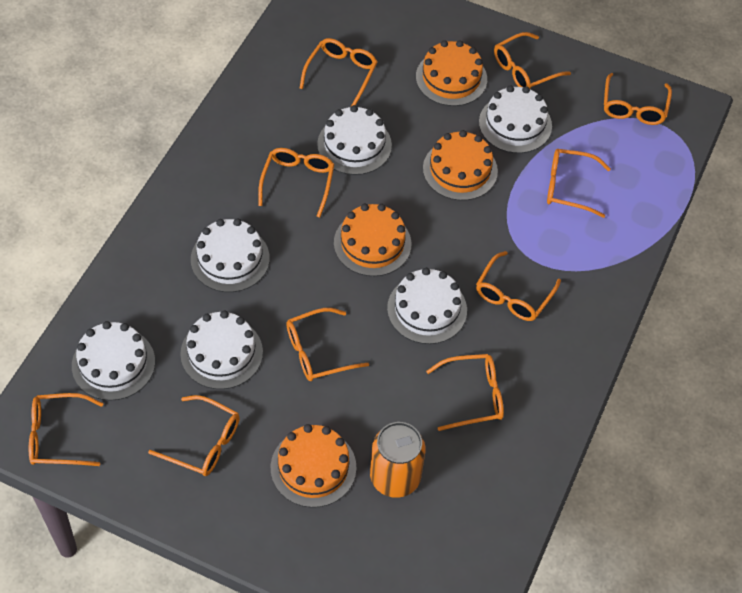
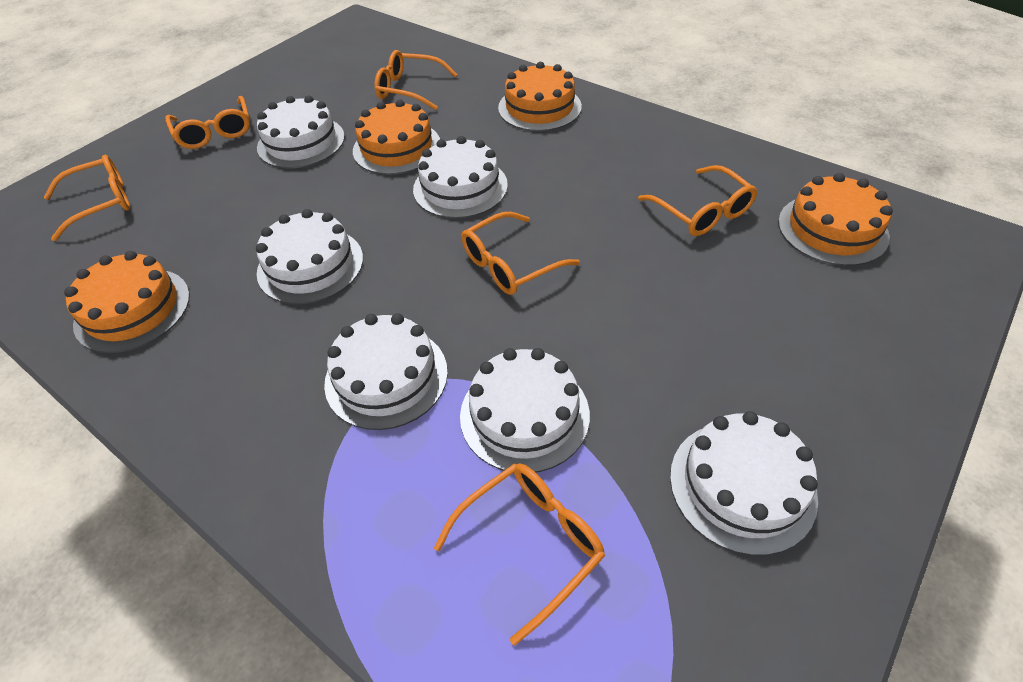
orange can: 1 -> 0
orange glasses: 10 -> 6

